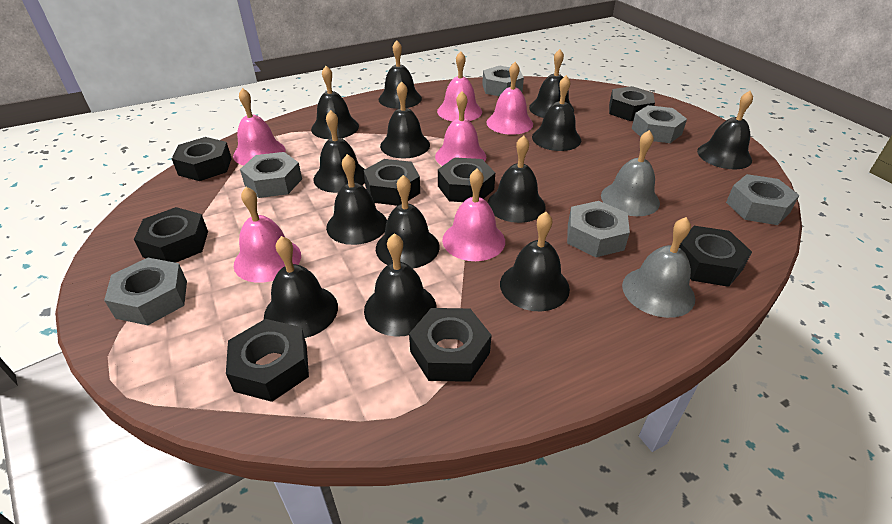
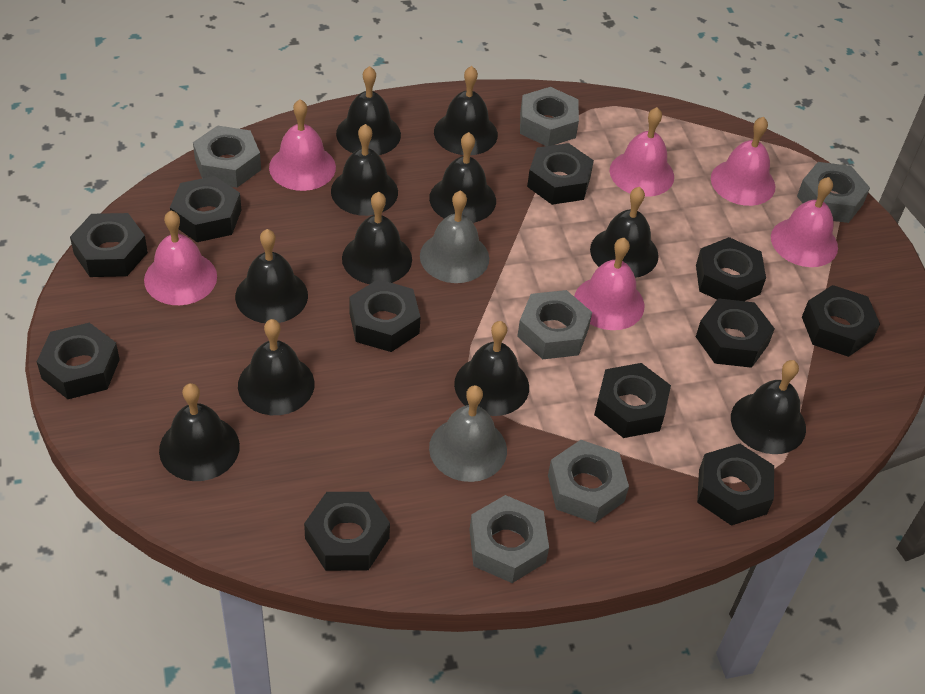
black bell: 13 -> 11
black nut: 8 -> 11

